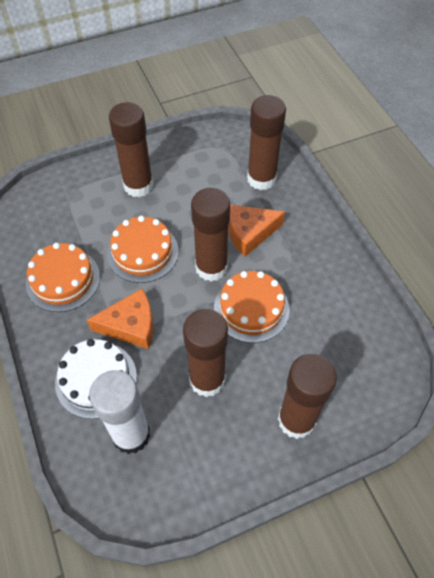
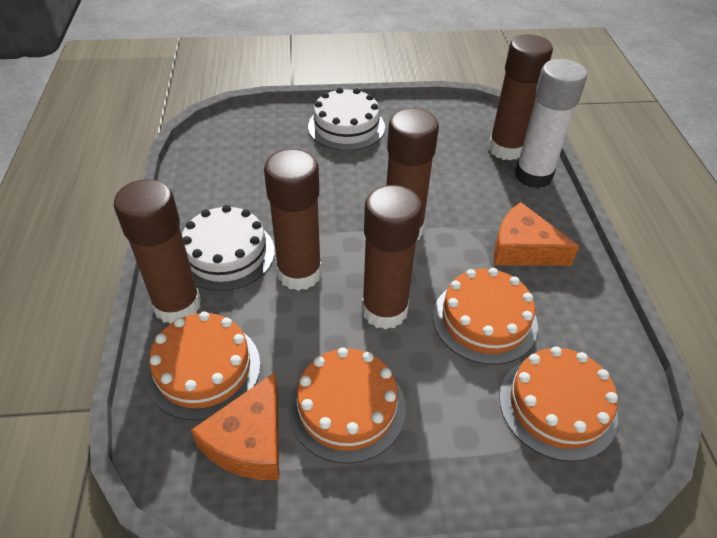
orange cake: 3 -> 4
white cake: 1 -> 2

